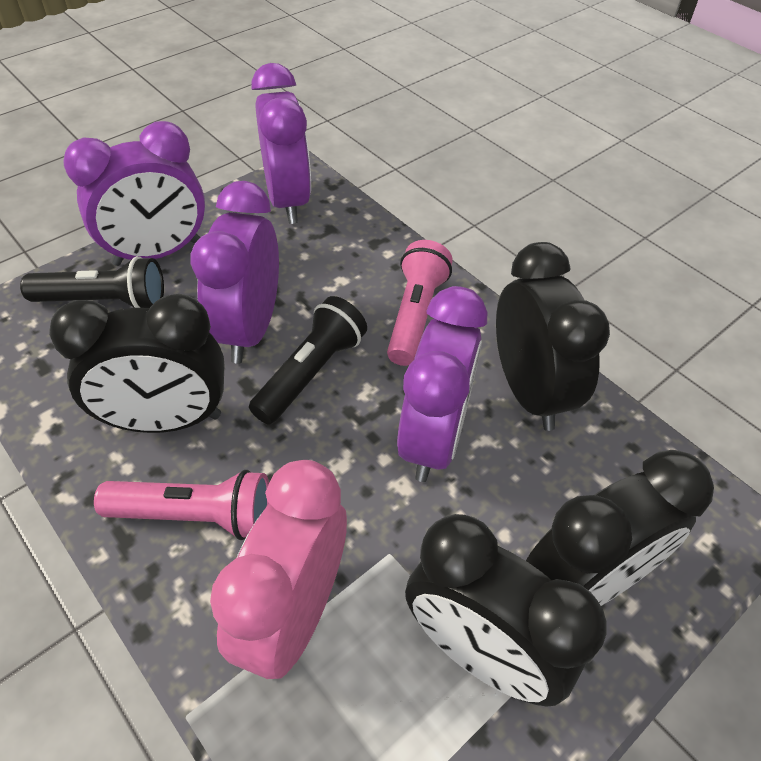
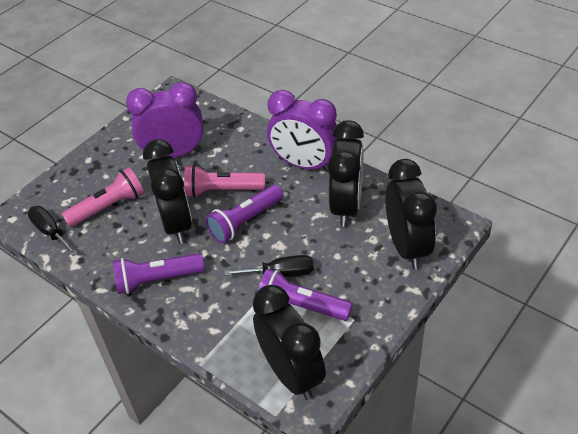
black flashlight: 2 -> 0
black screwdriver: 0 -> 2
pink clock: 1 -> 0
purple clock: 4 -> 2
purple flashlight: 0 -> 3

